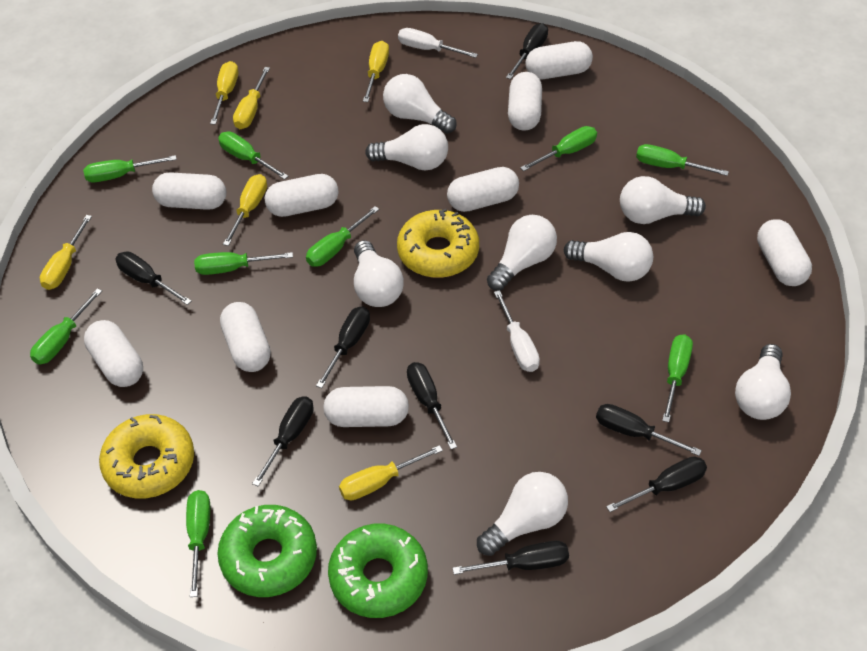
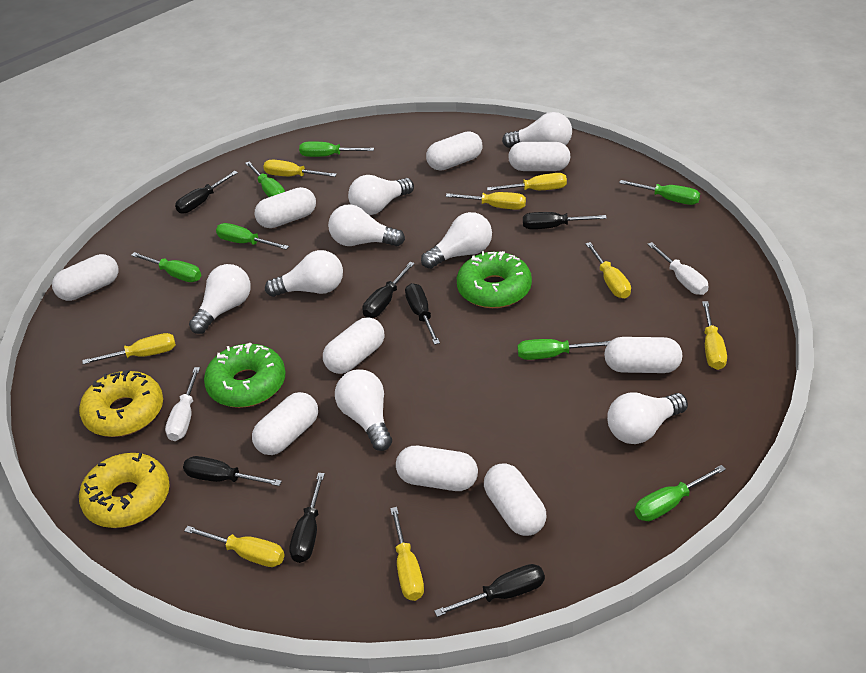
black screwdriver: 8 -> 7
green screwdriver: 9 -> 7
yellow screwdriver: 6 -> 8

